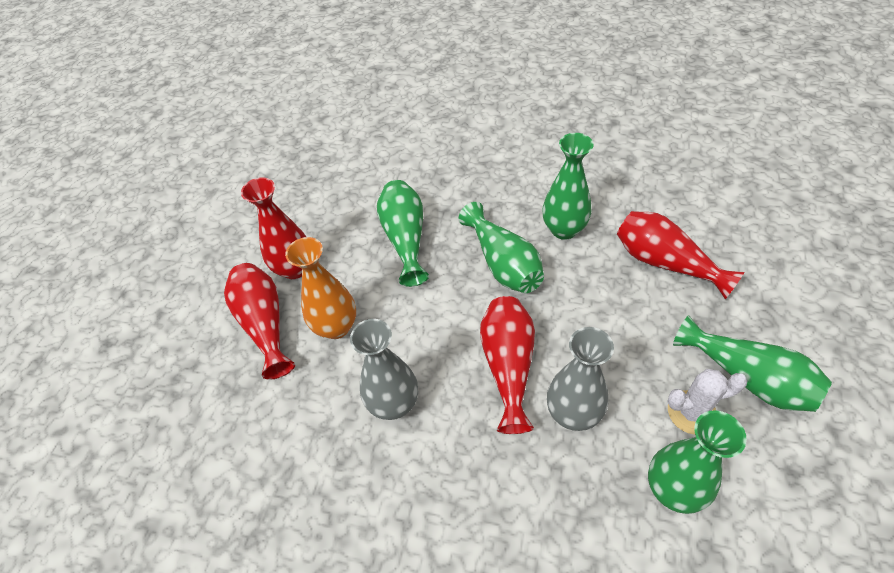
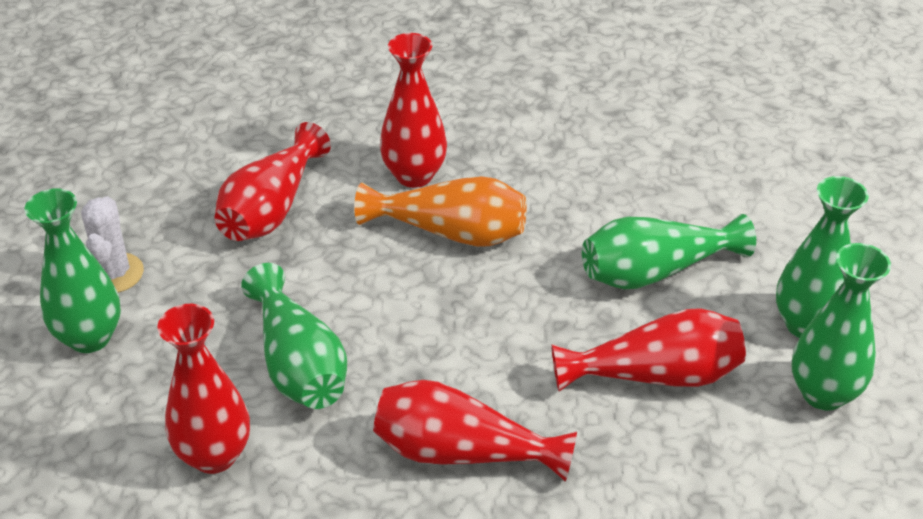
grey vase: 2 -> 0
red vase: 4 -> 5

